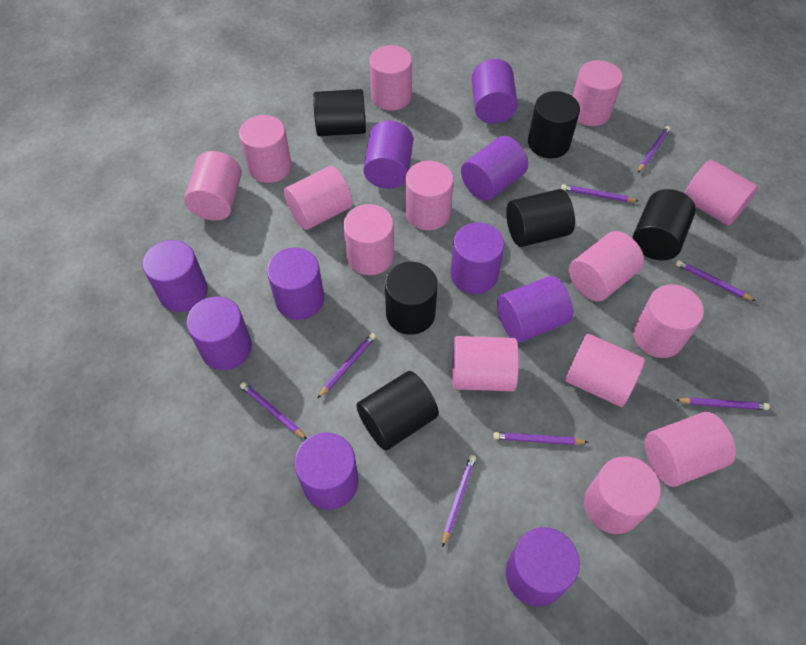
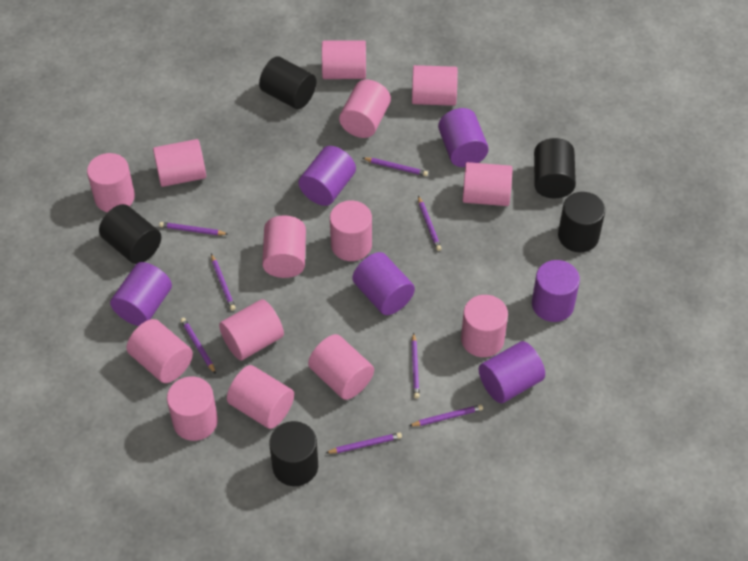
black cylinder: 6 -> 5
purple cylinder: 10 -> 6

